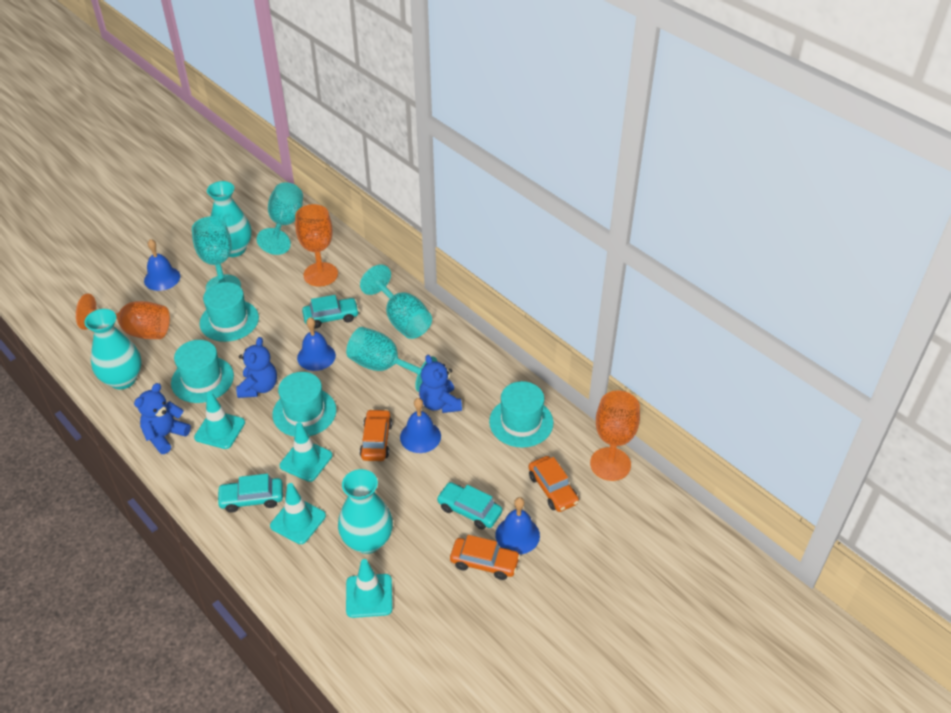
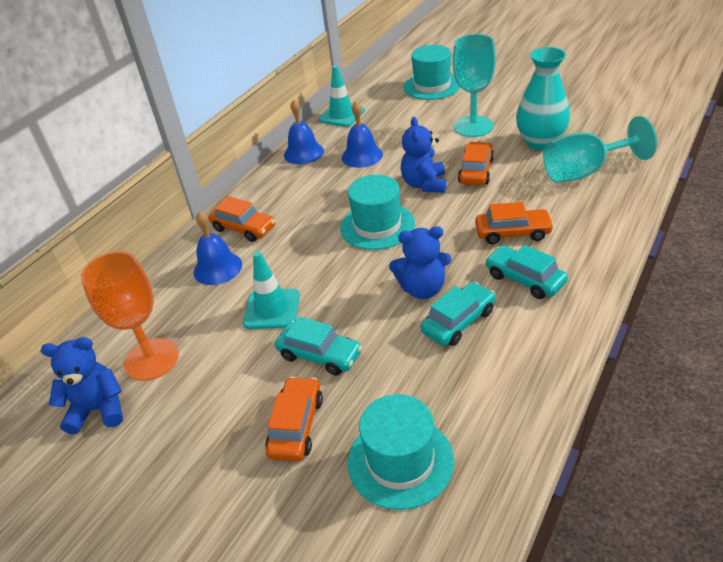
blue bell: 4 -> 3
orange car: 3 -> 4
orange goblet: 3 -> 1
turquoise goblet: 4 -> 2
turquoise hat: 4 -> 3
turquoise traffic cone: 4 -> 2
turquoise vase: 3 -> 1

